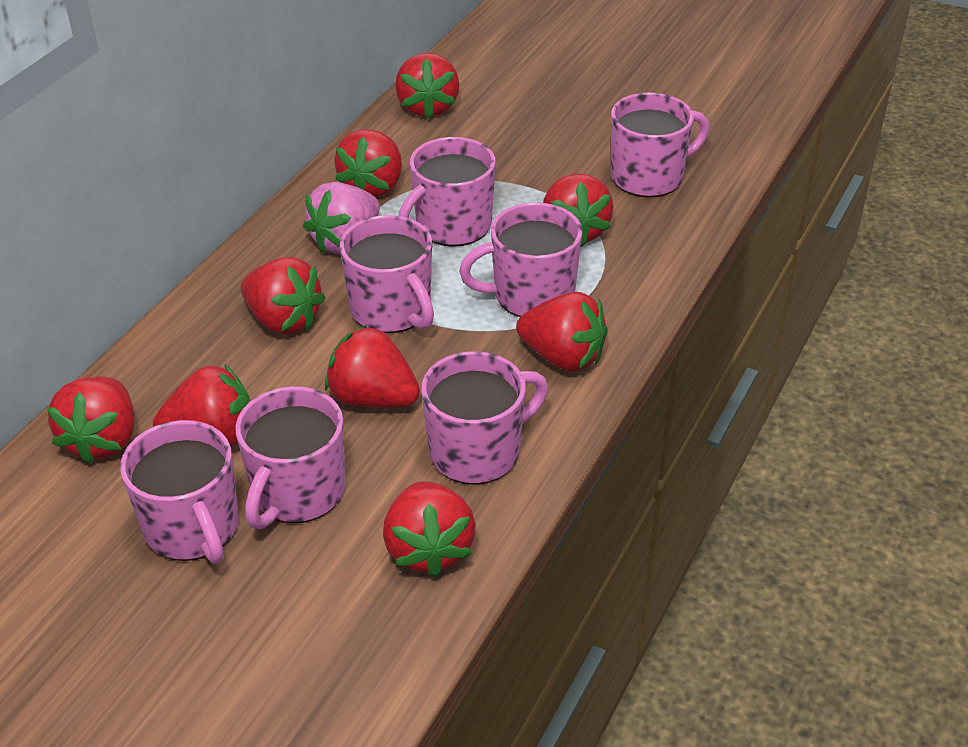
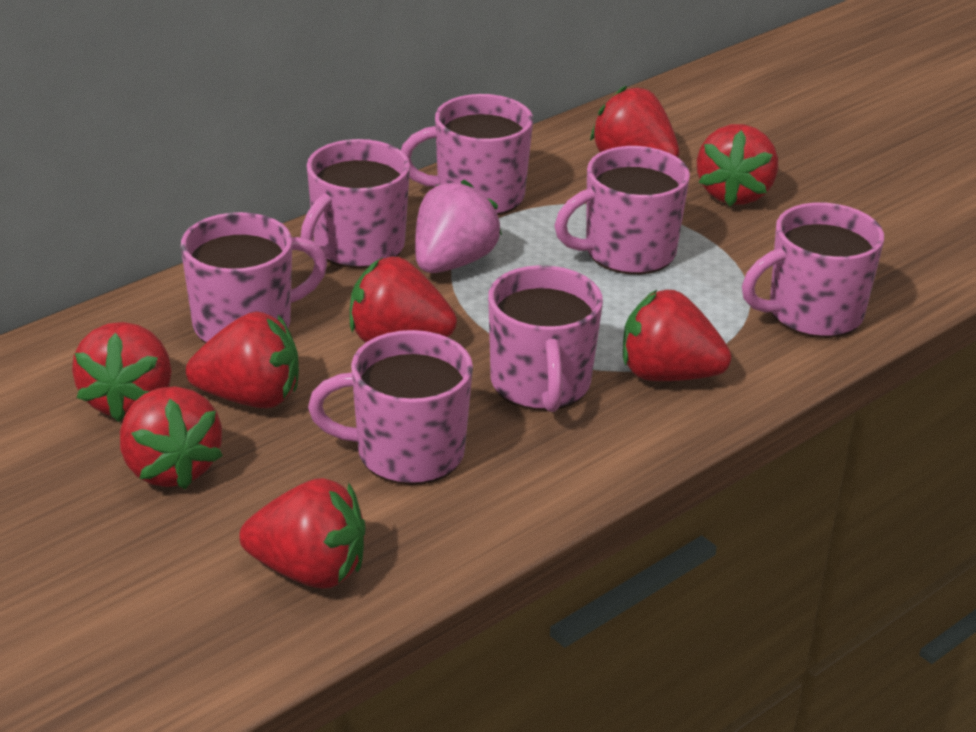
red strawberry: 9 -> 8

